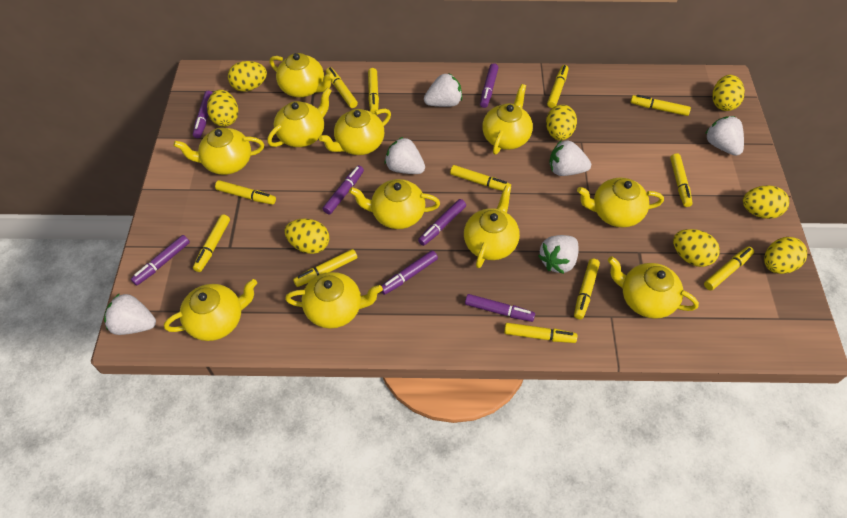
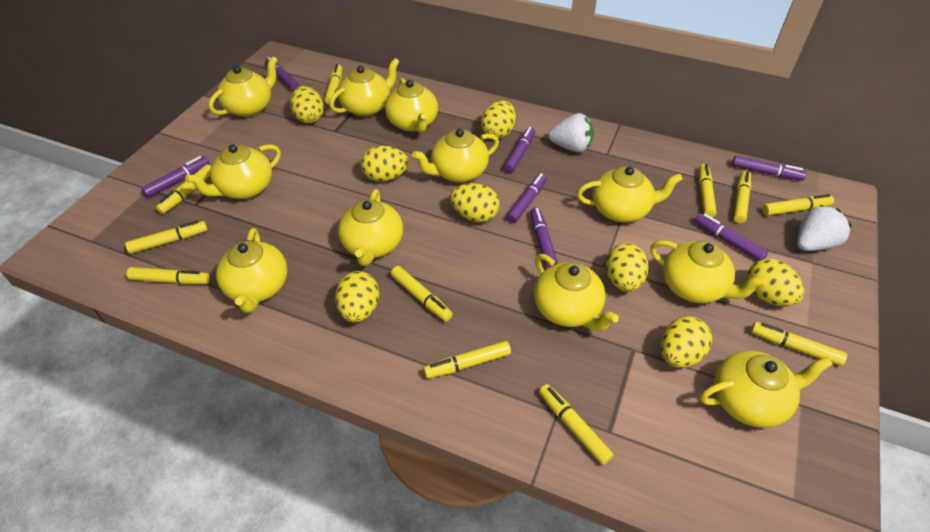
white strawberry: 6 -> 2
yellow marker: 12 -> 11

